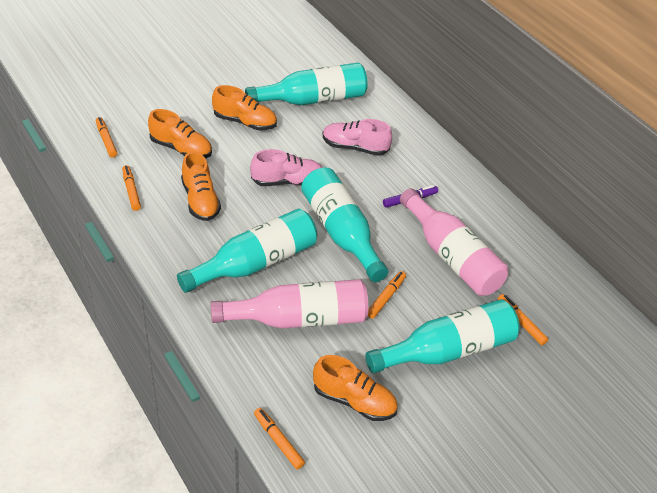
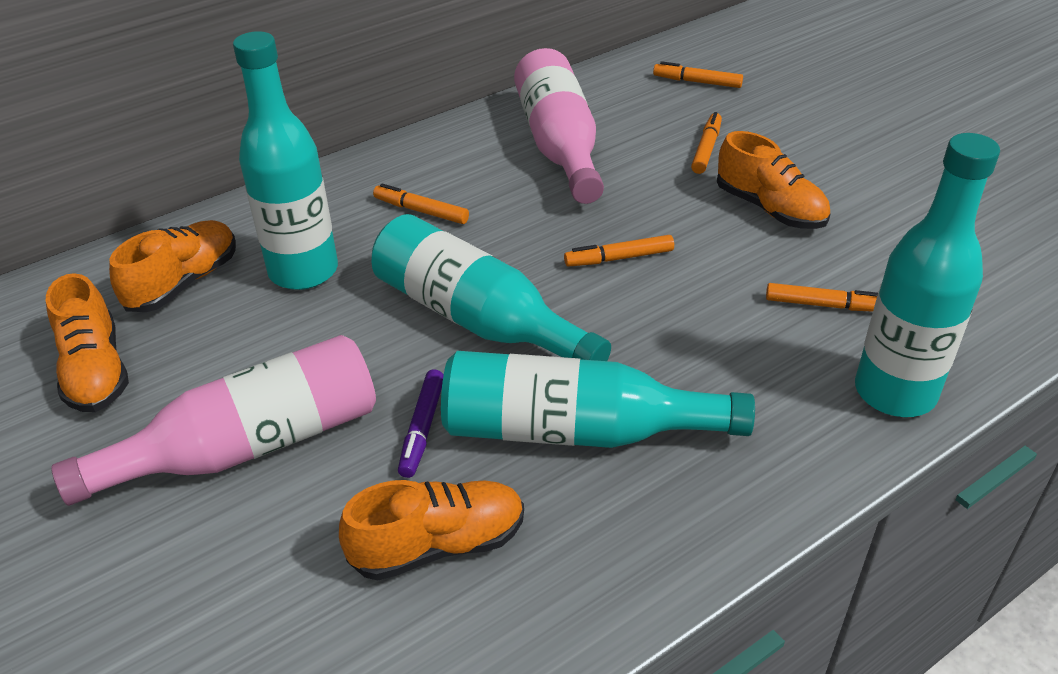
pink shoe: 2 -> 0

